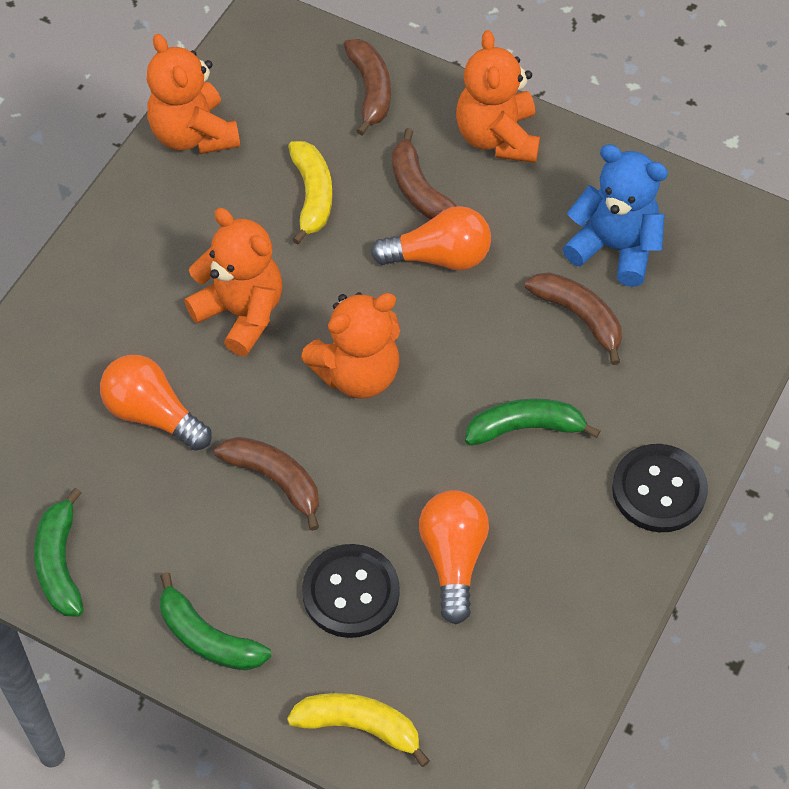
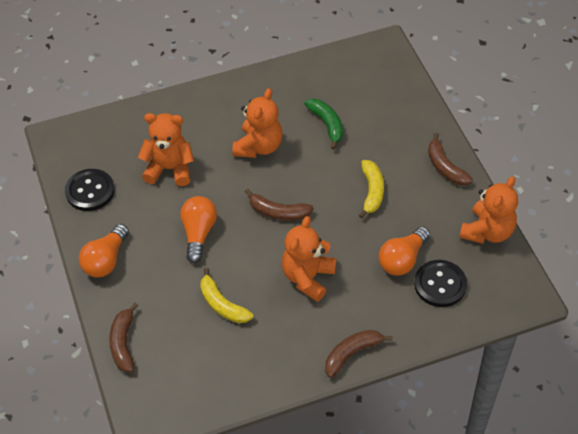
blue teddy bear: 1 -> 0
green banana: 3 -> 1

